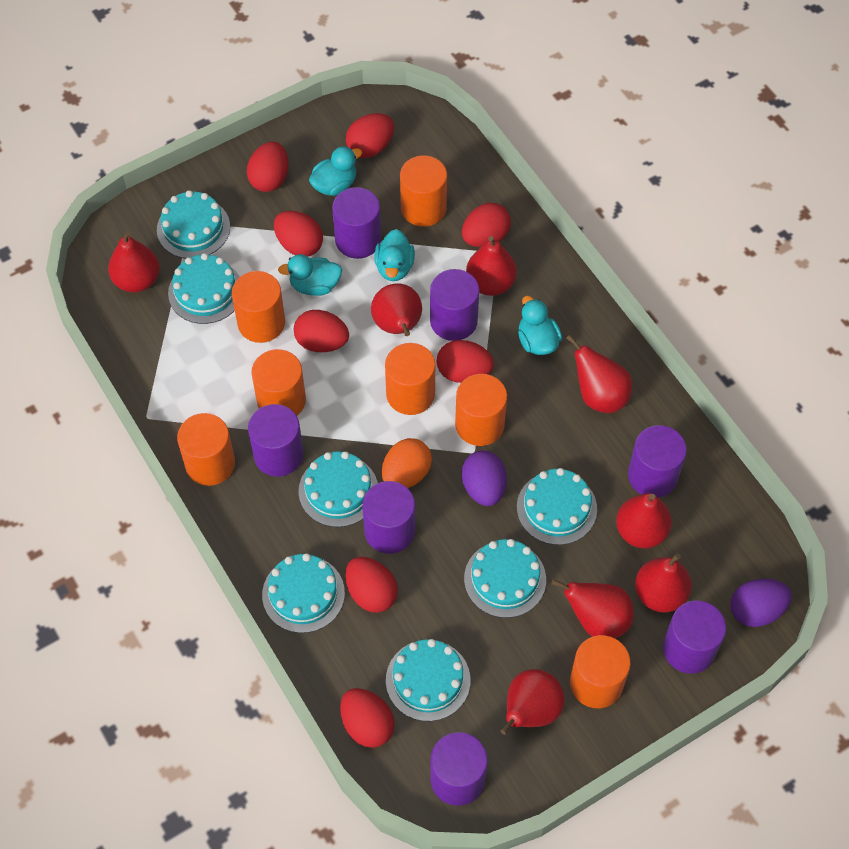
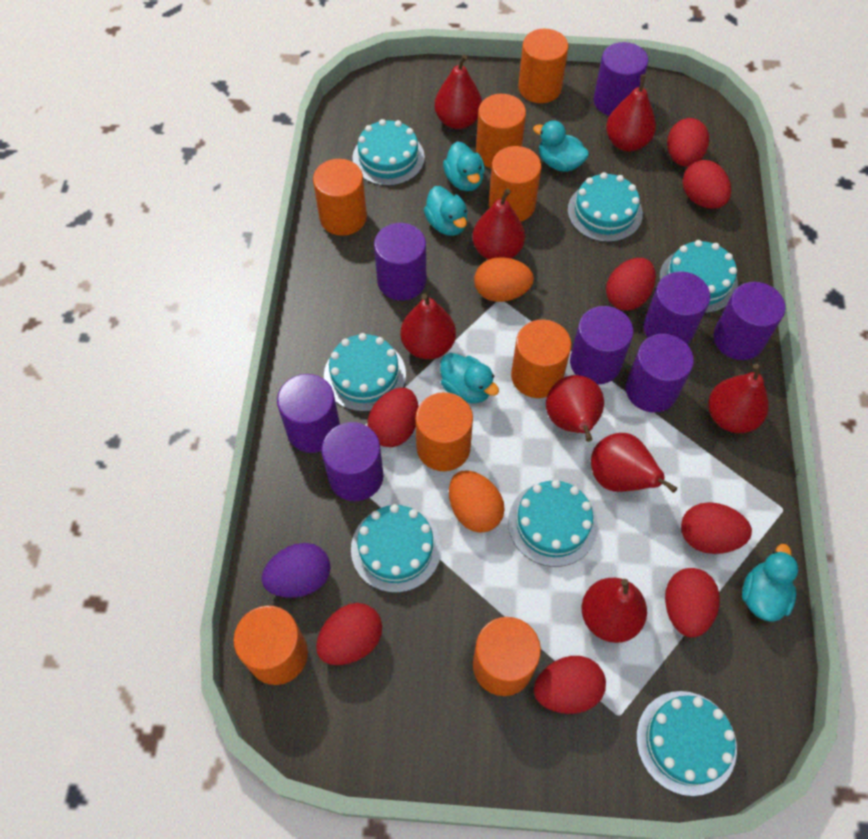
orange cylinder: 7 -> 8
orange egg: 1 -> 2
purple cylinder: 7 -> 8
purple egg: 2 -> 1
turquoise duck: 4 -> 5

